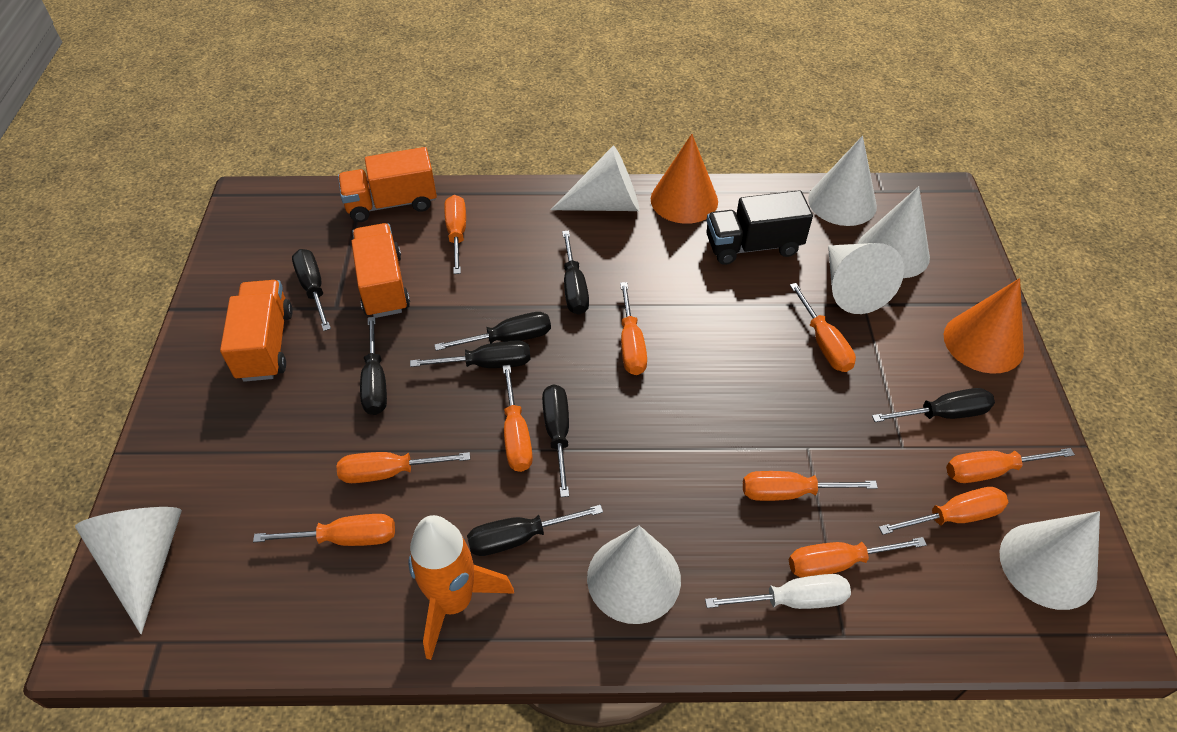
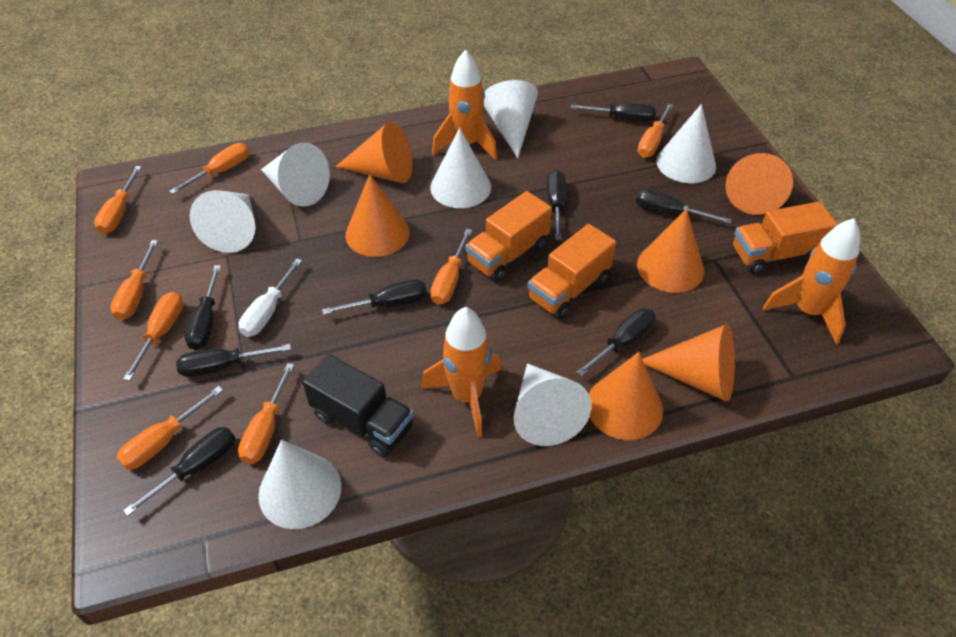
orange cone: 2 -> 6
orange rocket: 1 -> 3
orange screwdriver: 10 -> 8

